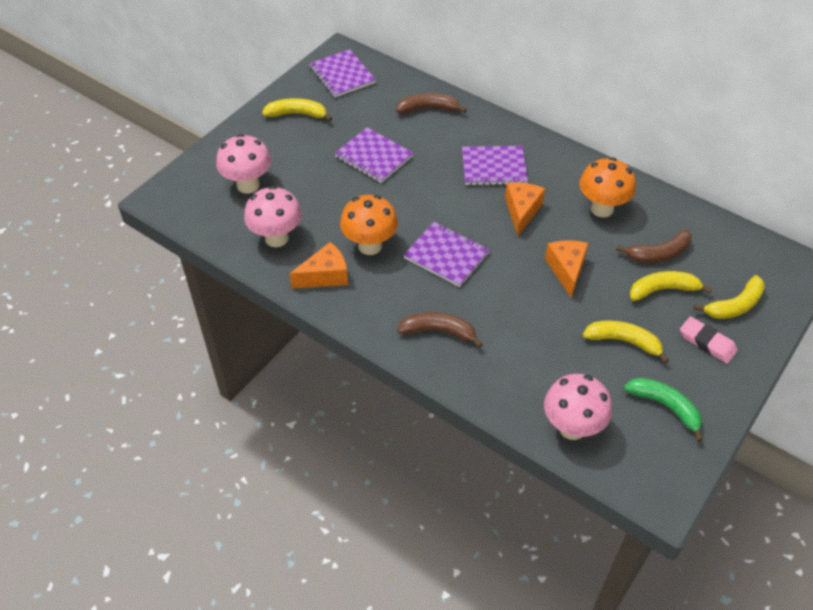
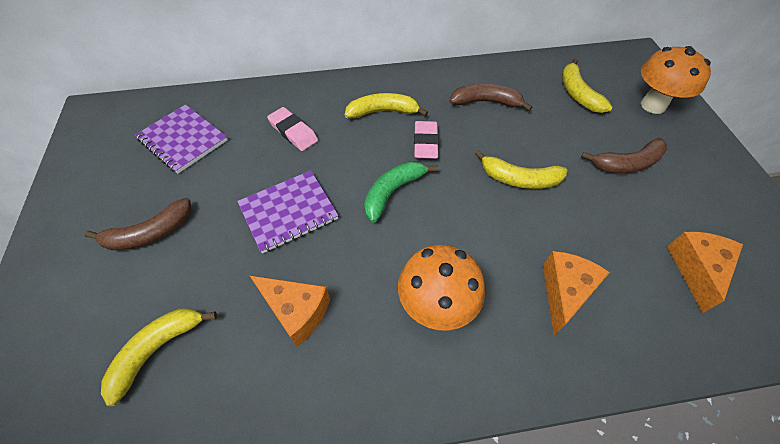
pink eraser: 1 -> 2
pink mushroom: 3 -> 0
purple notebook: 4 -> 2

